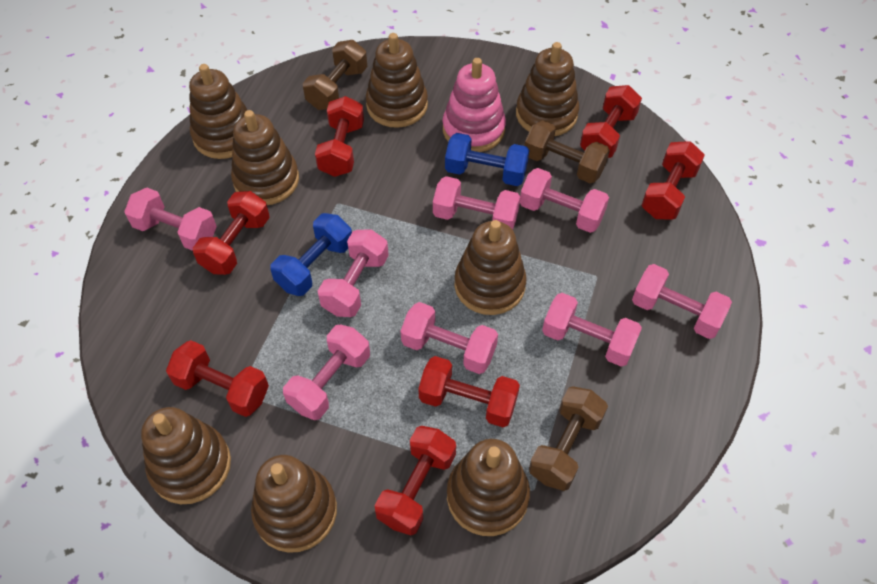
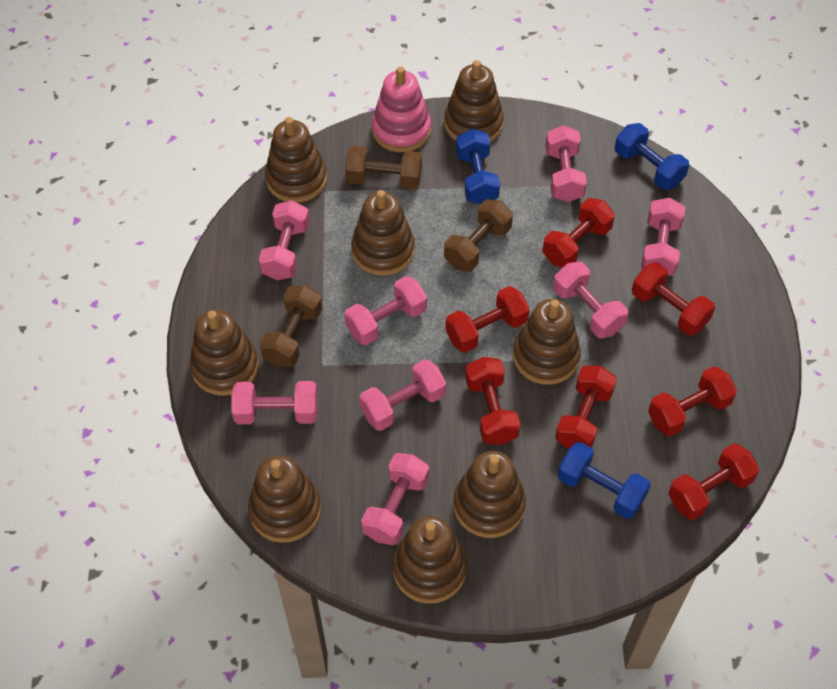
blue dumbbell: 2 -> 3

